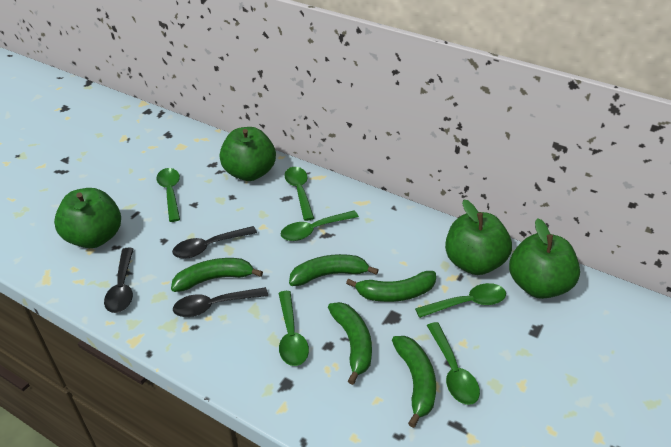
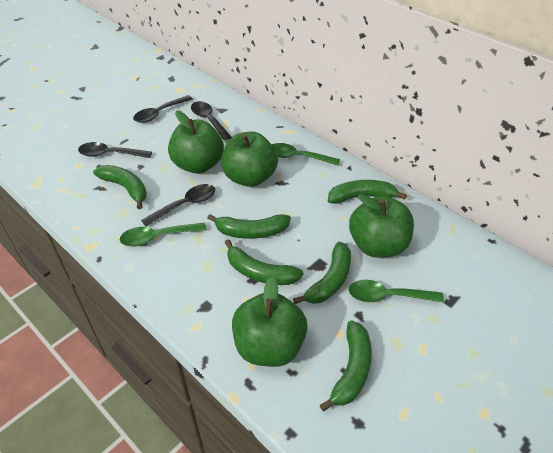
black spoon: 3 -> 4
green banana: 5 -> 6
green spoon: 6 -> 3

